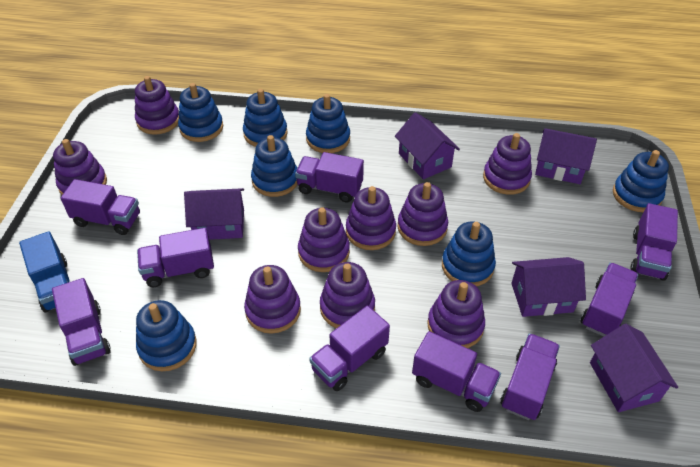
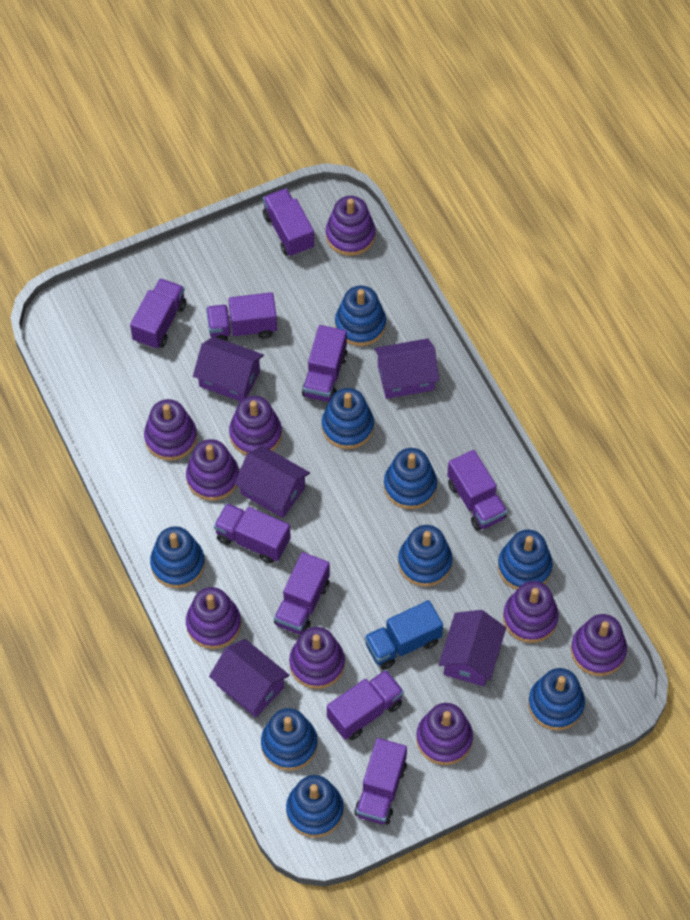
blue stacking toy: 7 -> 9

